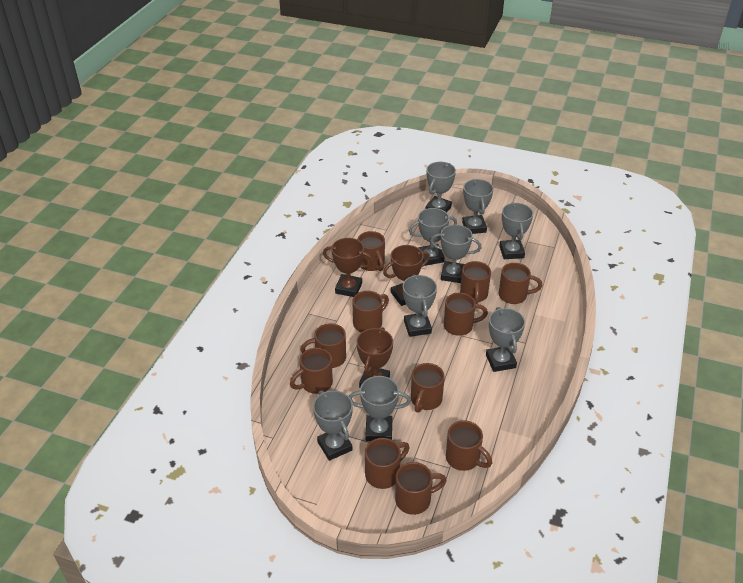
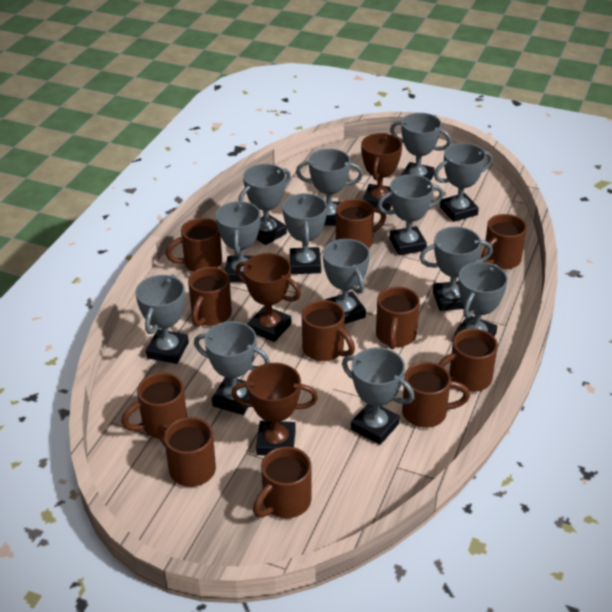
grey trophy: 9 -> 13

